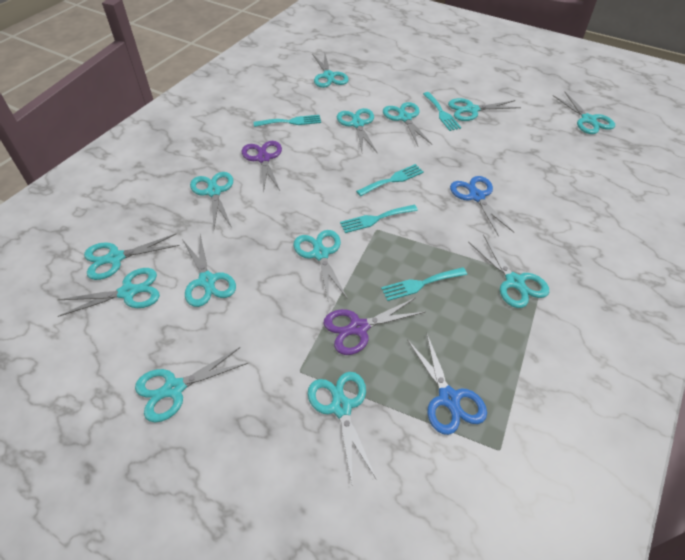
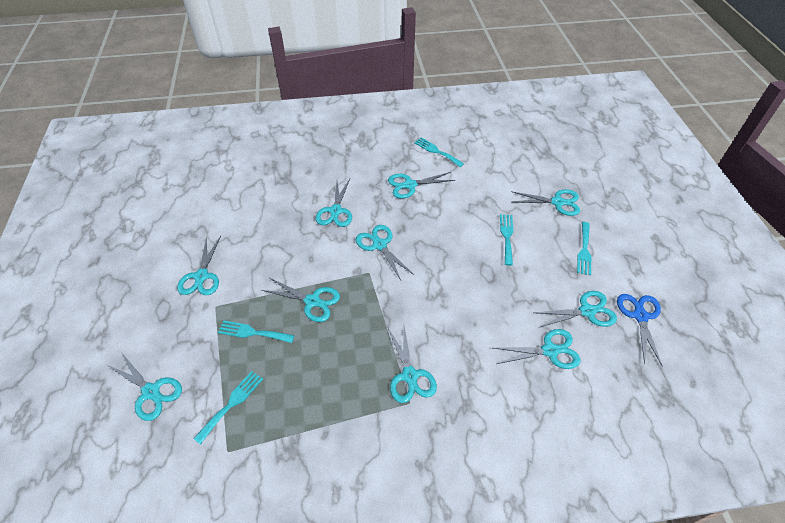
blue scissors: 2 -> 1
purple scissors: 2 -> 0
turquoise scissors: 13 -> 10

